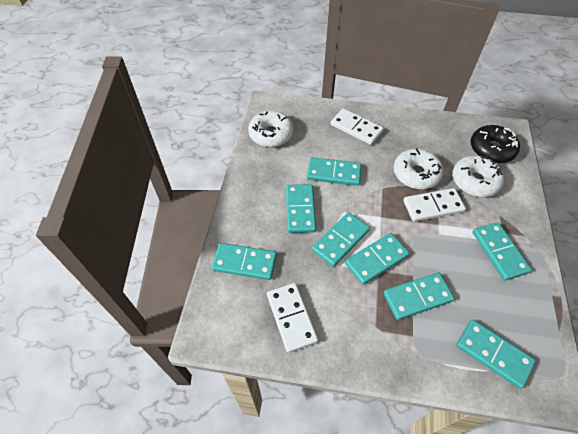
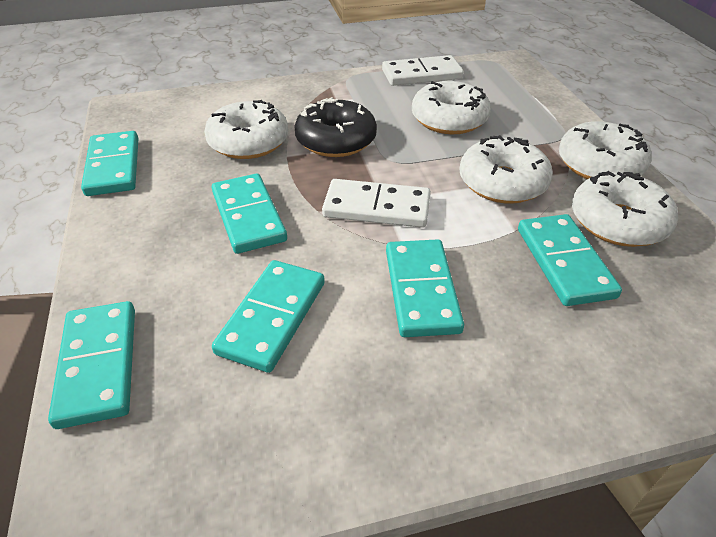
turquoise domino: 8 -> 6
white domino: 3 -> 2
white donut: 3 -> 5

